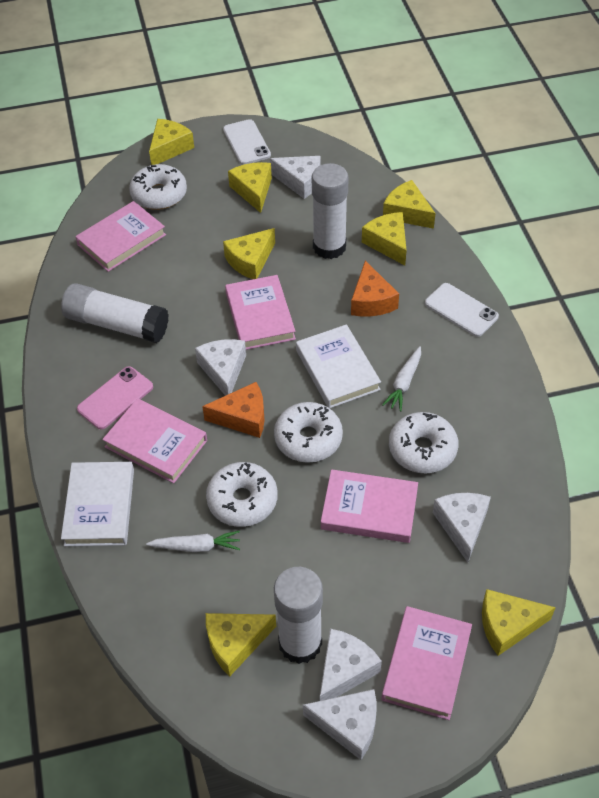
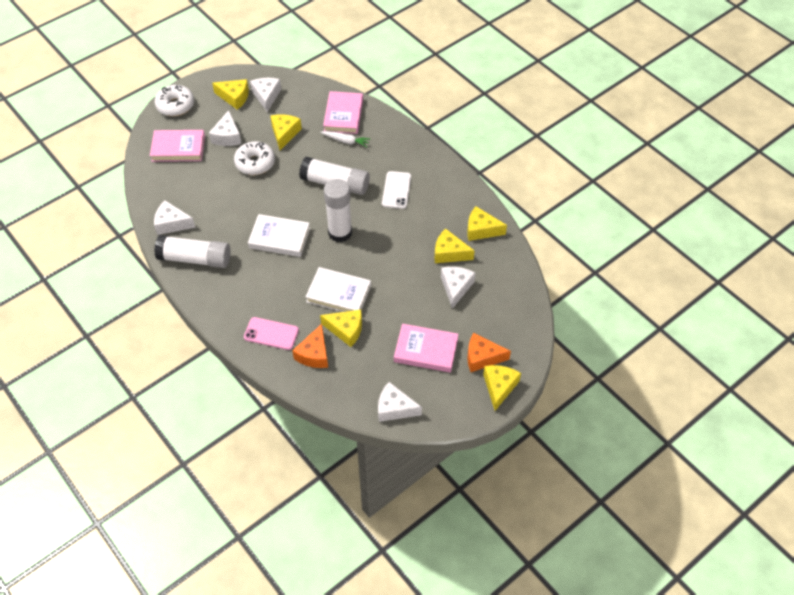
pink book: 5 -> 3
white carrot: 2 -> 1
white donut: 4 -> 2
white phone: 2 -> 1
yellow cheese: 7 -> 6

